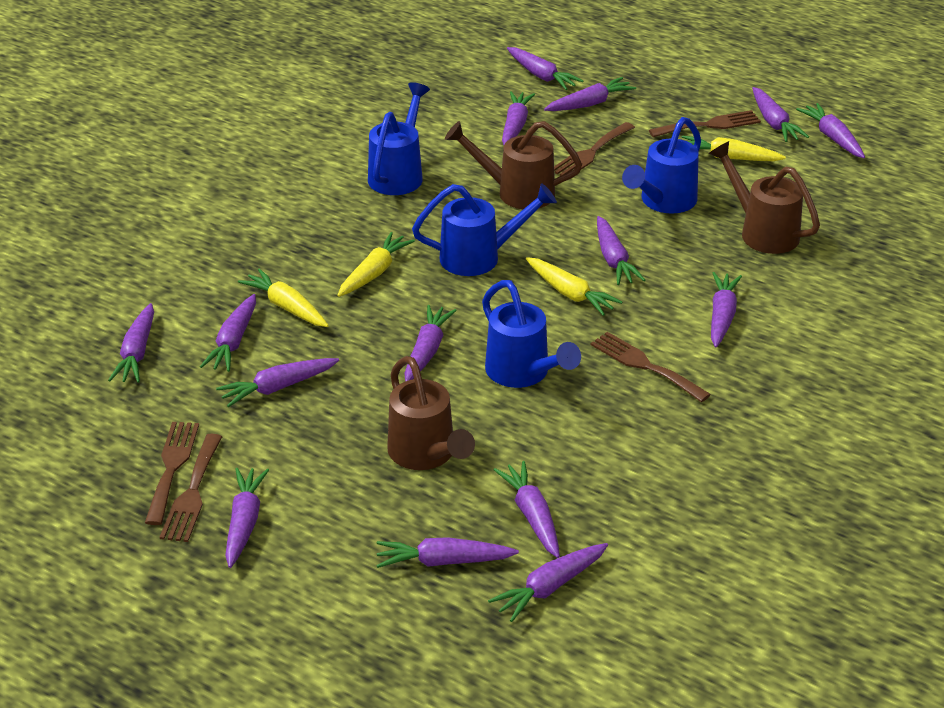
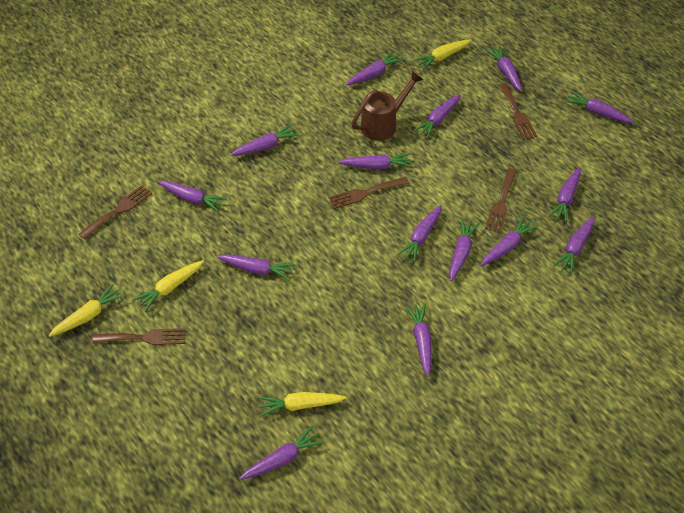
blue watering can: 4 -> 0
brown watering can: 3 -> 1

